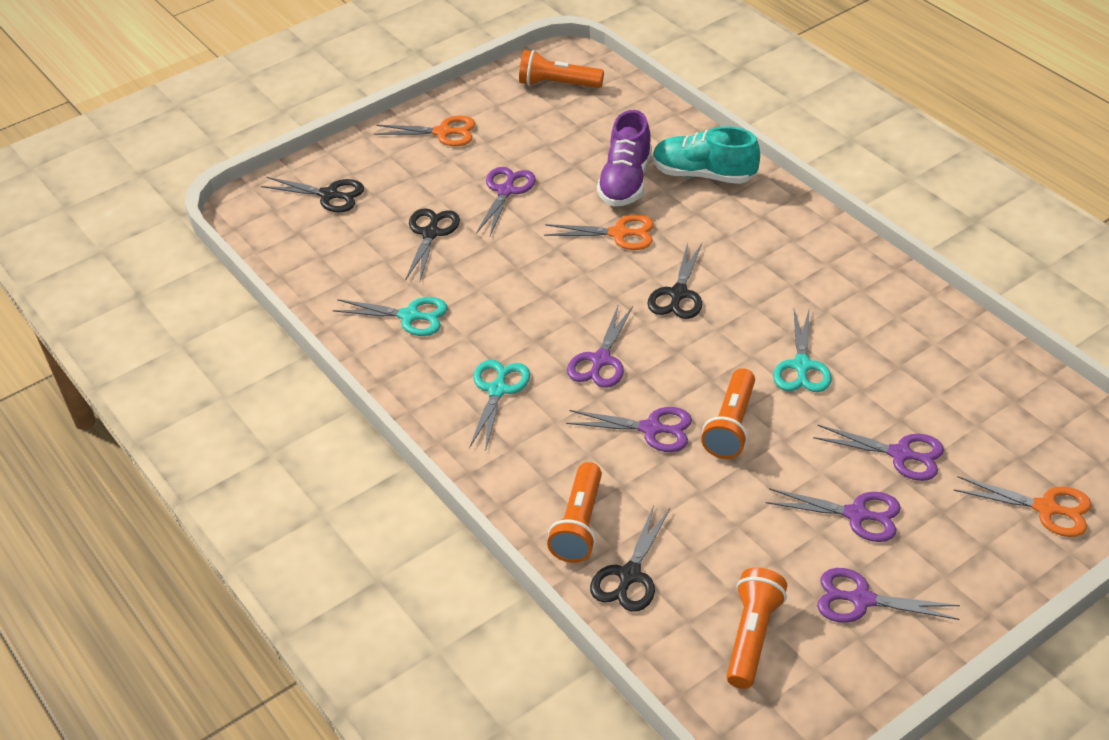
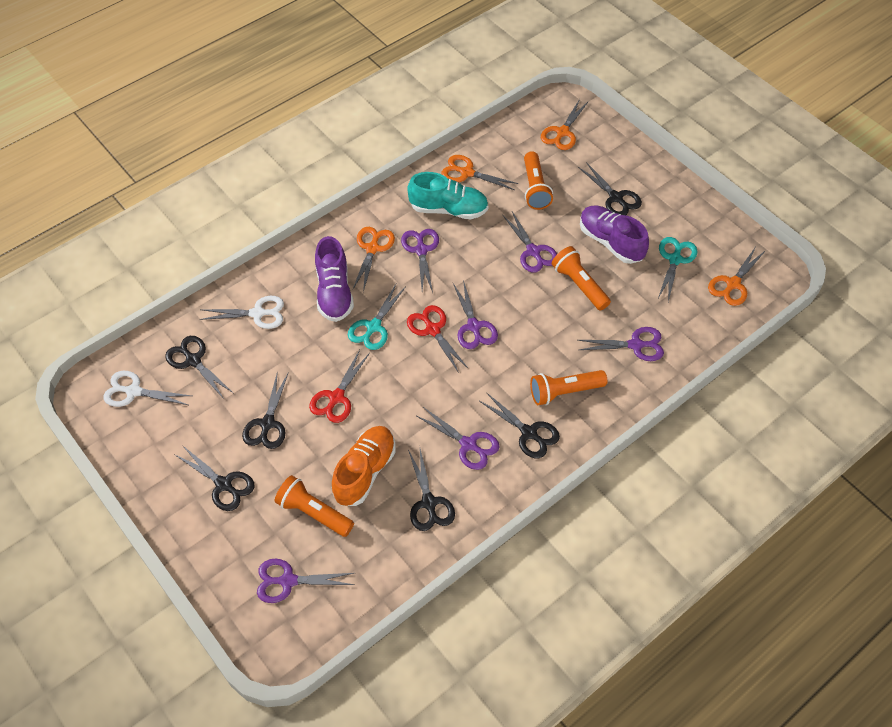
black scissors: 4 -> 6
orange scissors: 3 -> 4
orange shoe: 0 -> 1
purple shoe: 1 -> 2
red scissors: 0 -> 2
turquoise scissors: 3 -> 2
white scissors: 0 -> 2

